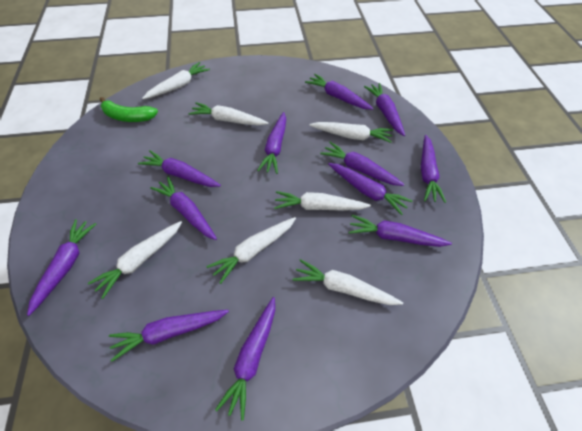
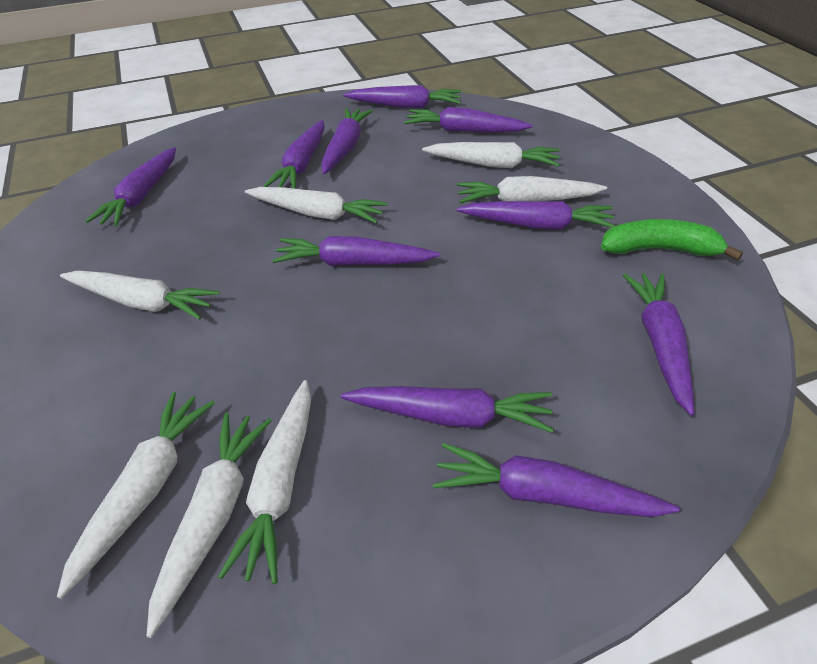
purple carrot: 12 -> 10

